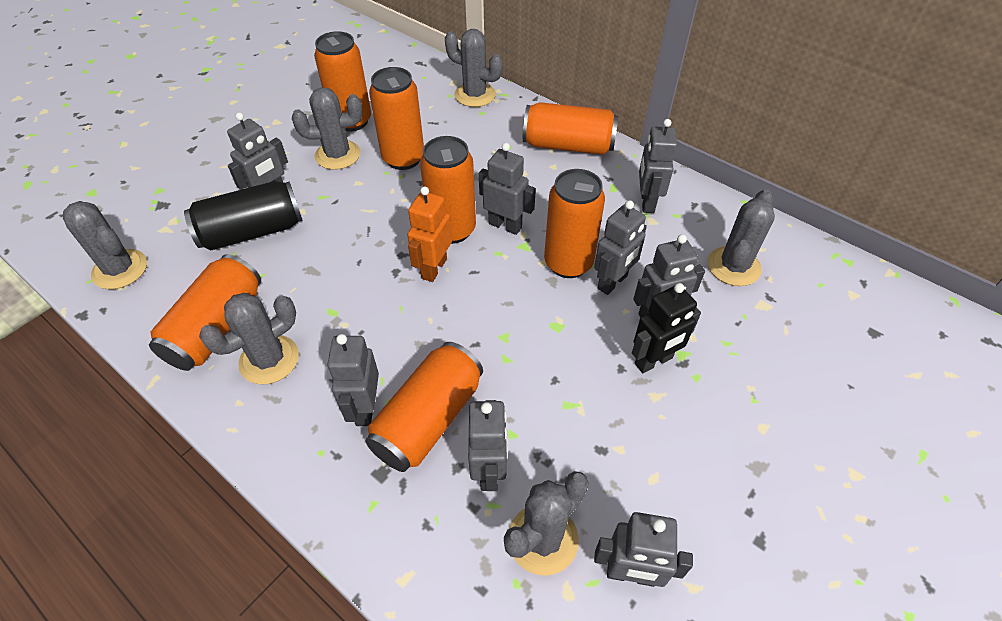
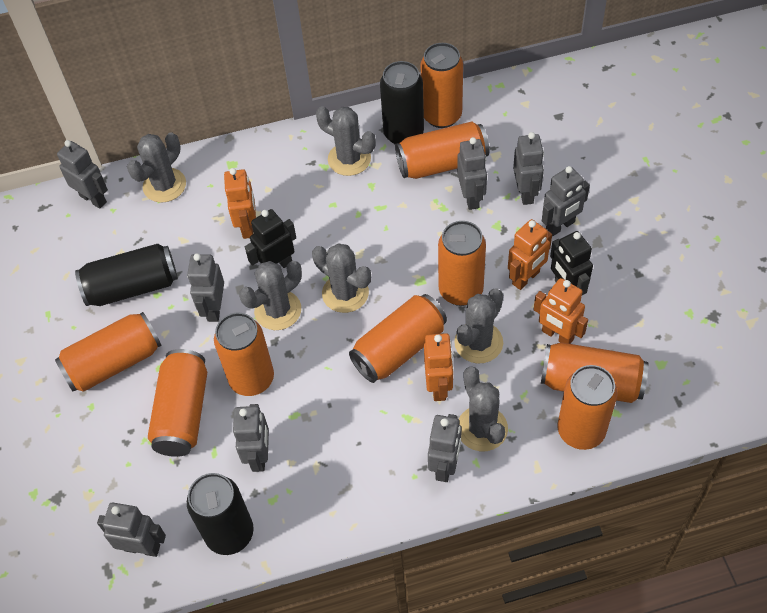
black can: 1 -> 3
black robot: 1 -> 2
orange can: 7 -> 9
orange robot: 1 -> 4

